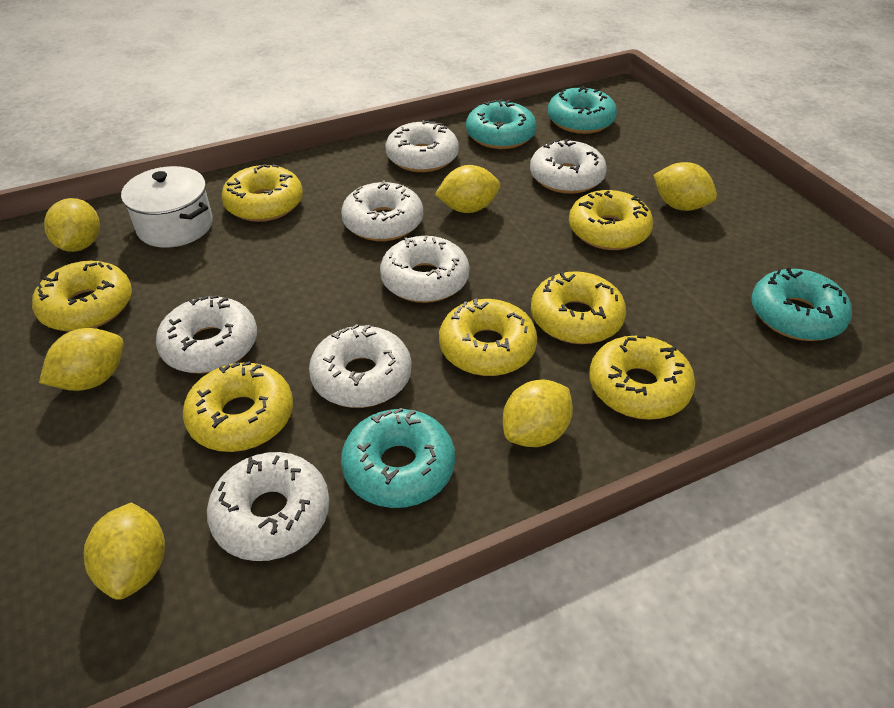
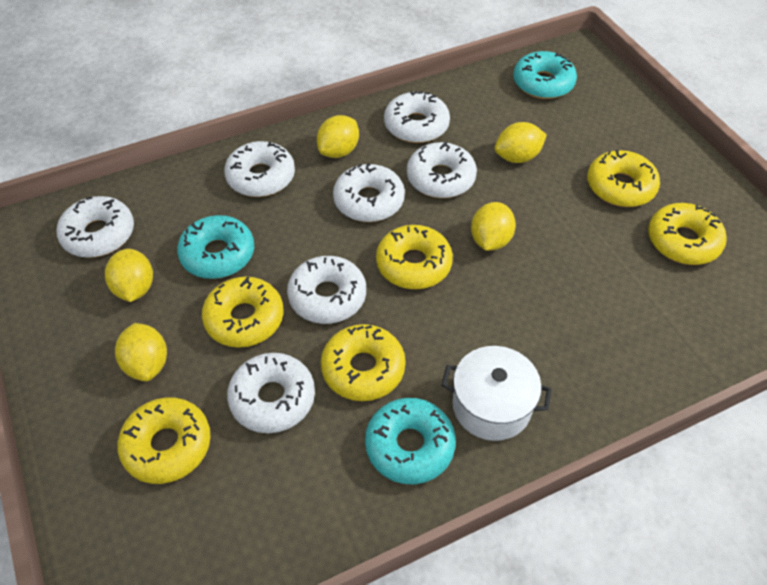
turquoise donut: 4 -> 3
yellow donut: 7 -> 6
yellow lemon: 6 -> 5

